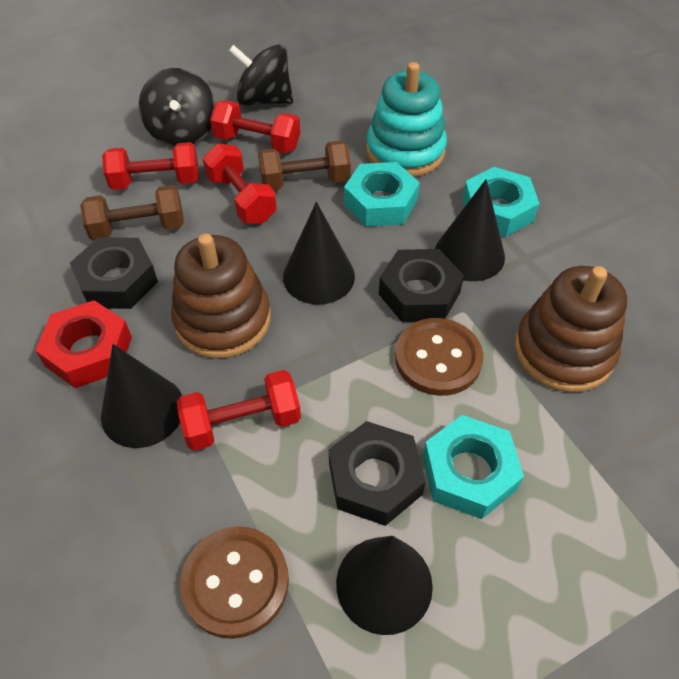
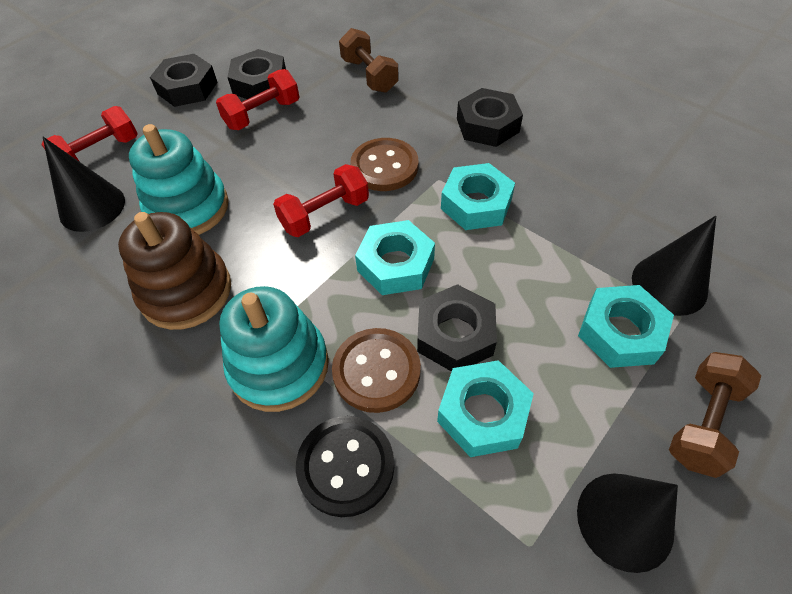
black button: 0 -> 1
black cone: 4 -> 3
black nut: 3 -> 4
black spinning top: 2 -> 0
brown stacking toy: 2 -> 1
red dumbbell: 4 -> 3
red nut: 1 -> 0
turquoise nut: 3 -> 4
turquoise stacking toy: 1 -> 2

